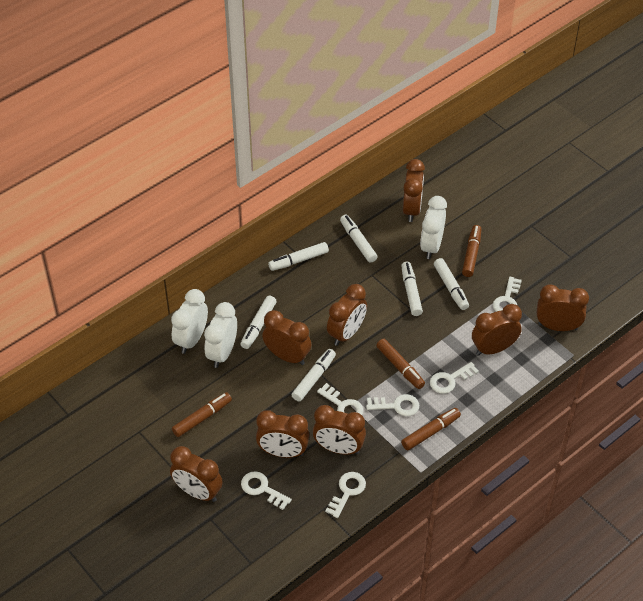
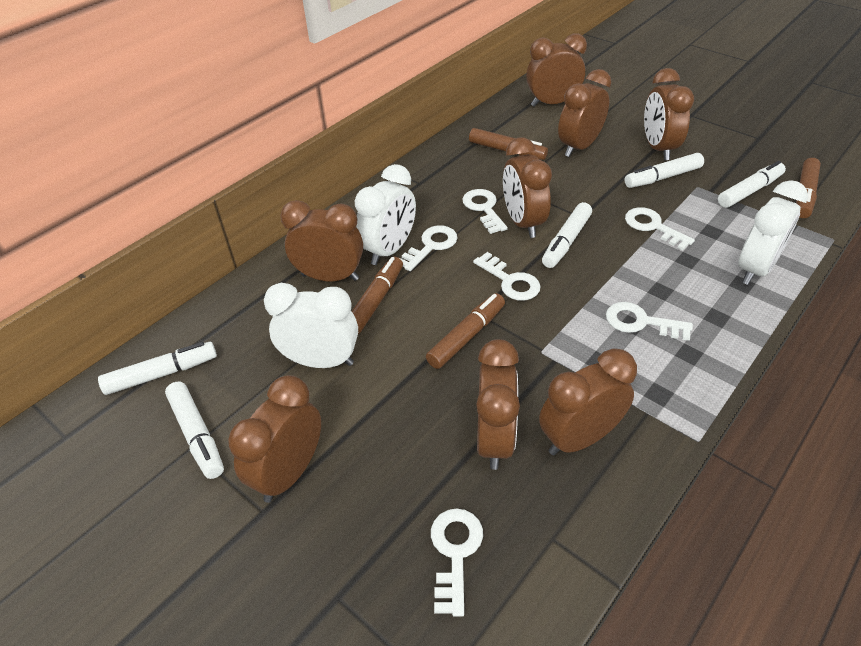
white marker: 6 -> 5

